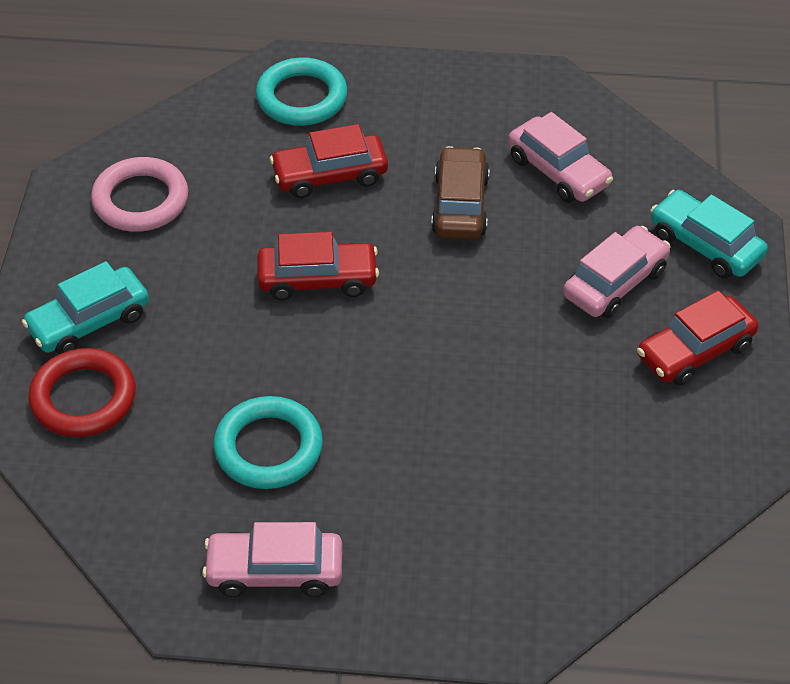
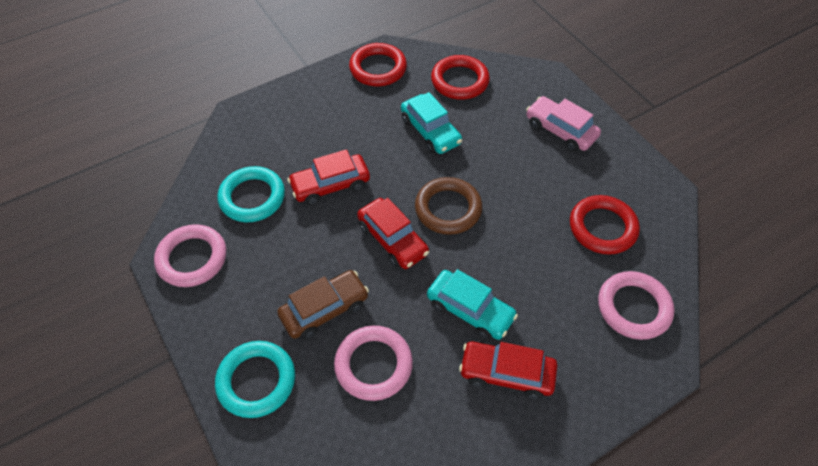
brown ring: 0 -> 1
pink car: 3 -> 1
pink ring: 1 -> 3
red ring: 1 -> 3

